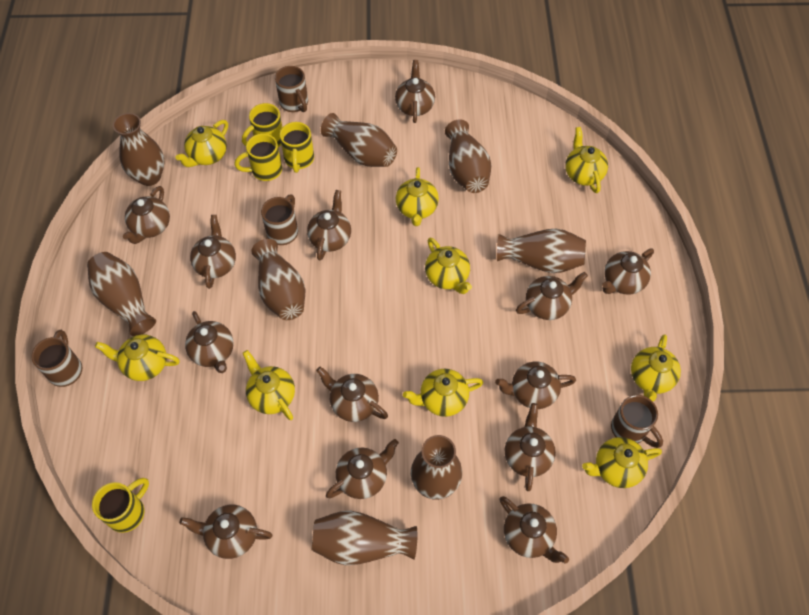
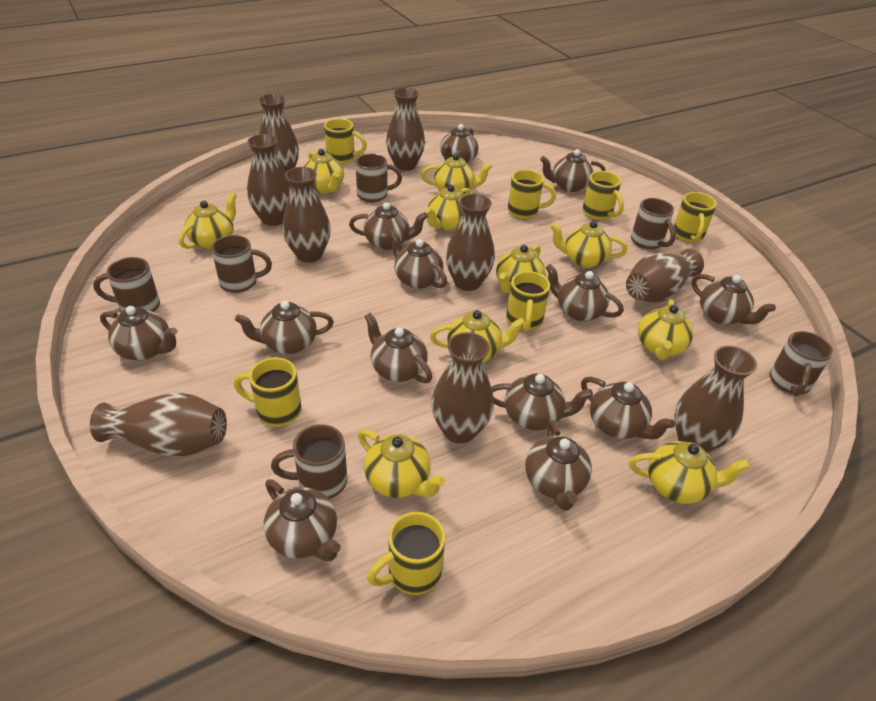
brown mug: 4 -> 6
brown vase: 8 -> 9
yellow mug: 4 -> 7
yellow teapot: 9 -> 10

